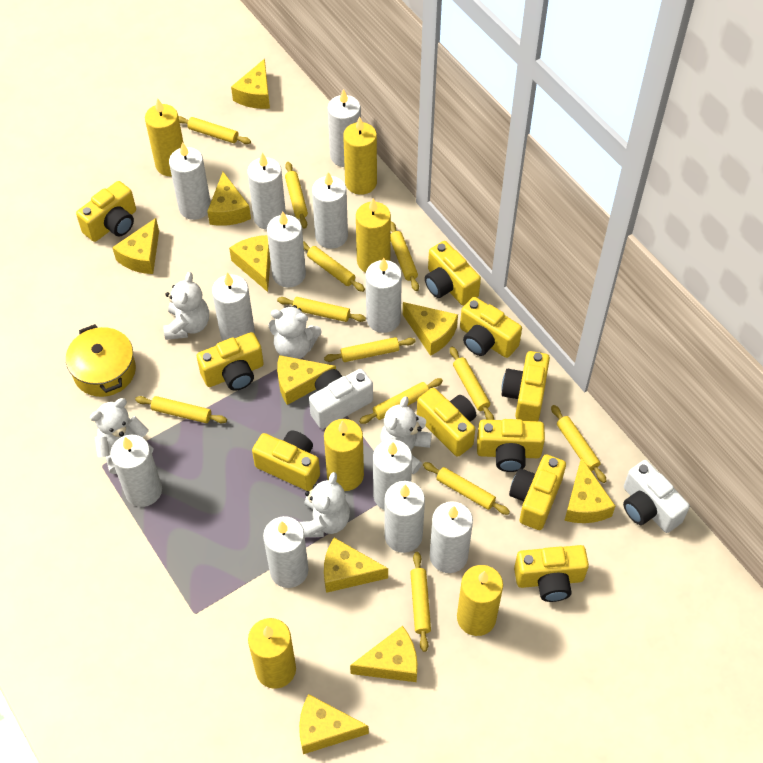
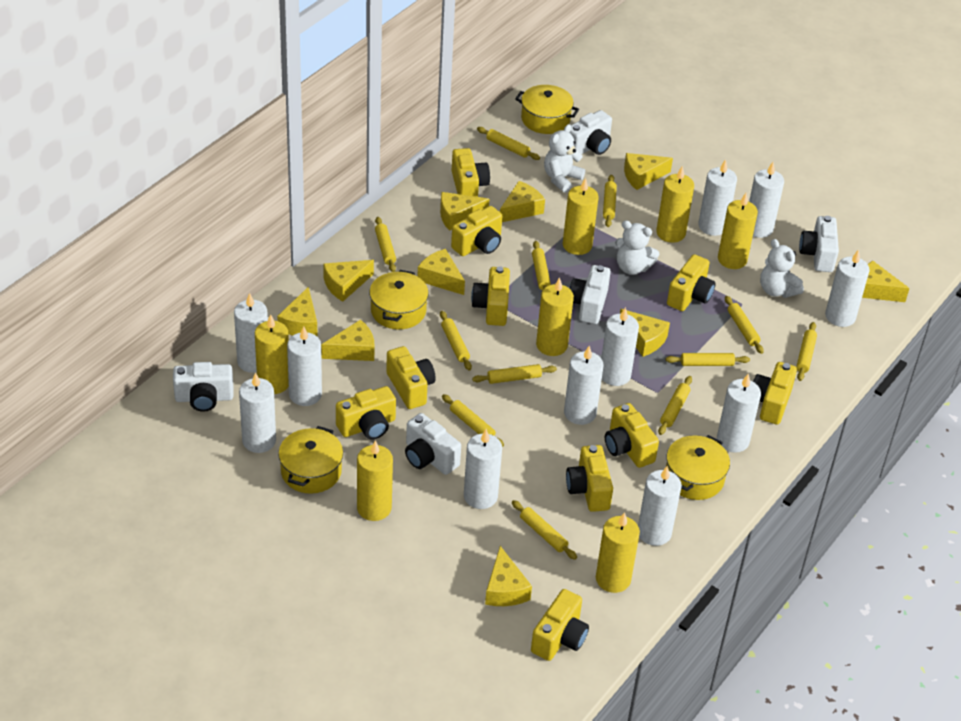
white camera: 2 -> 5
white candle: 12 -> 11
white teddy bear: 5 -> 3
yellow candle: 6 -> 7
yellow pot: 1 -> 4

